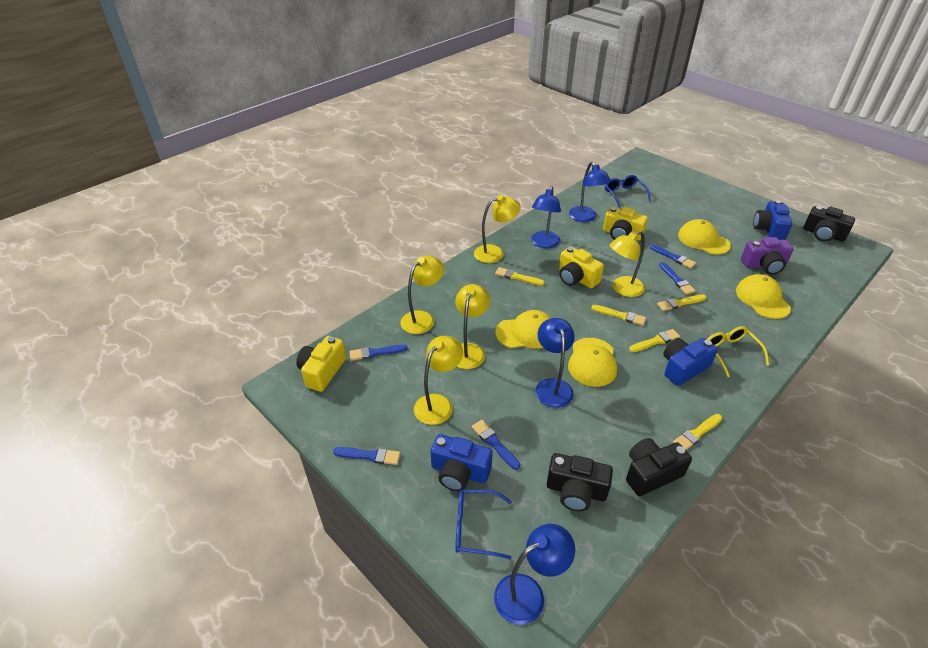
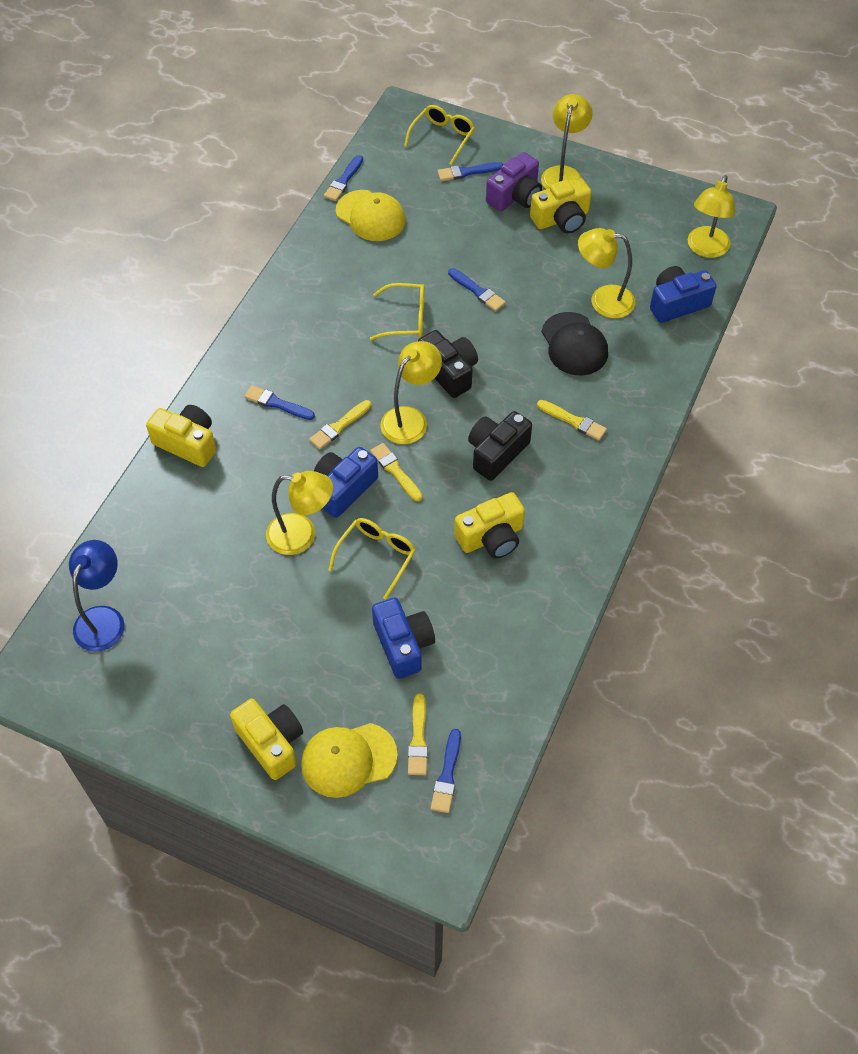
black camera: 3 -> 2
black cap: 0 -> 1
blue glasses: 2 -> 0
blue lamp: 4 -> 1
yellow brush: 5 -> 4
yellow camera: 3 -> 4
yellow cap: 4 -> 2
yellow glasses: 1 -> 3

